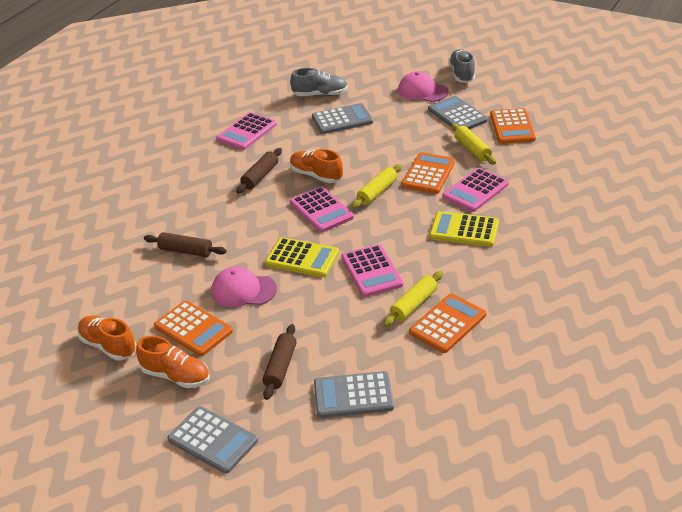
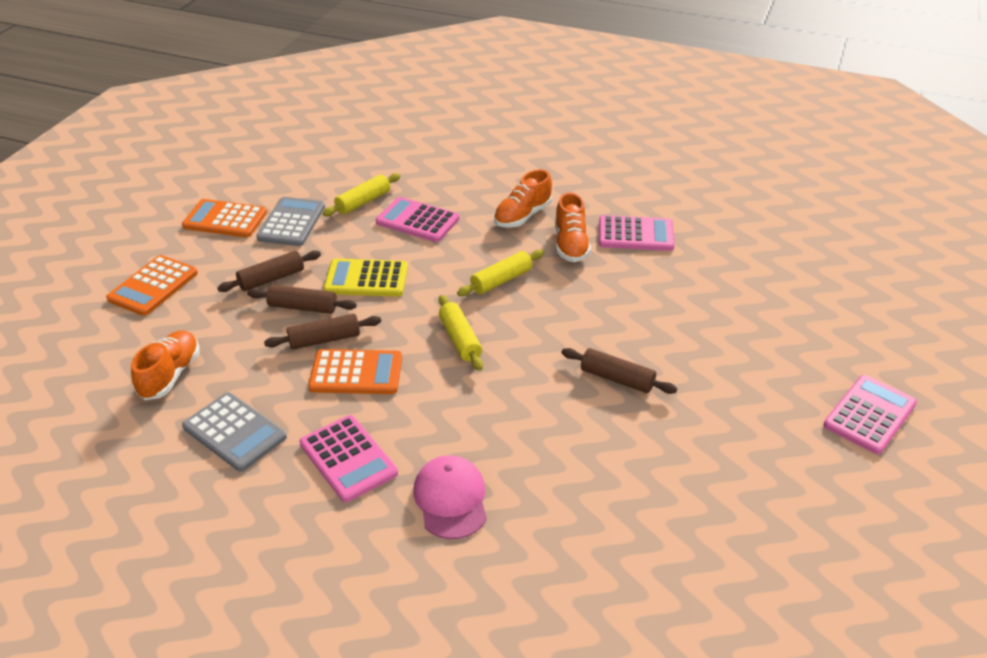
brown rolling pin: 3 -> 4
grey calculator: 4 -> 2
grey shoe: 2 -> 0
orange calculator: 4 -> 3
pink cap: 2 -> 1
yellow calculator: 2 -> 1

